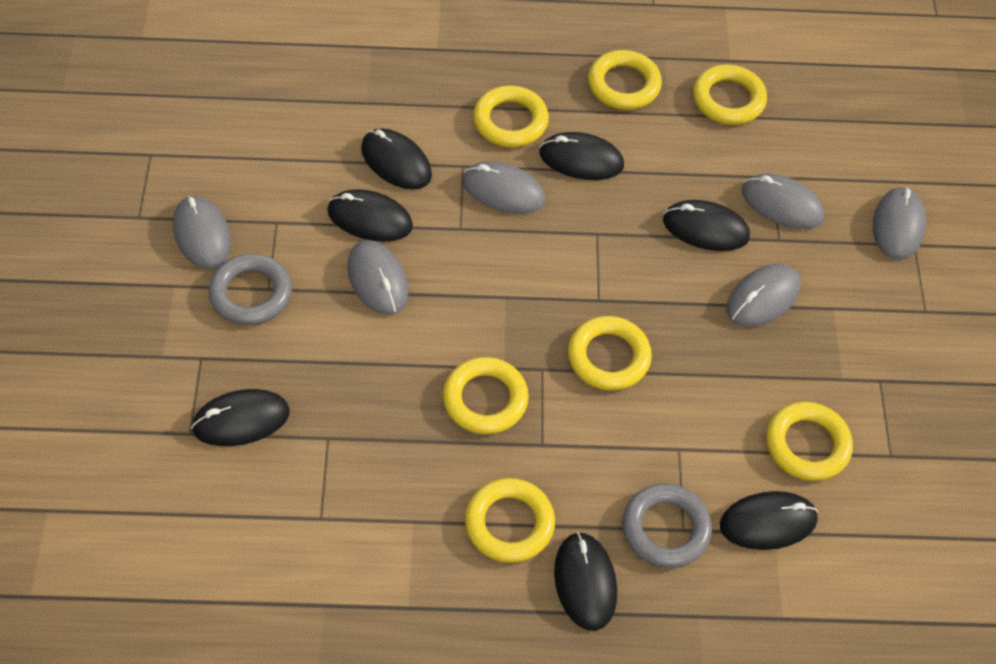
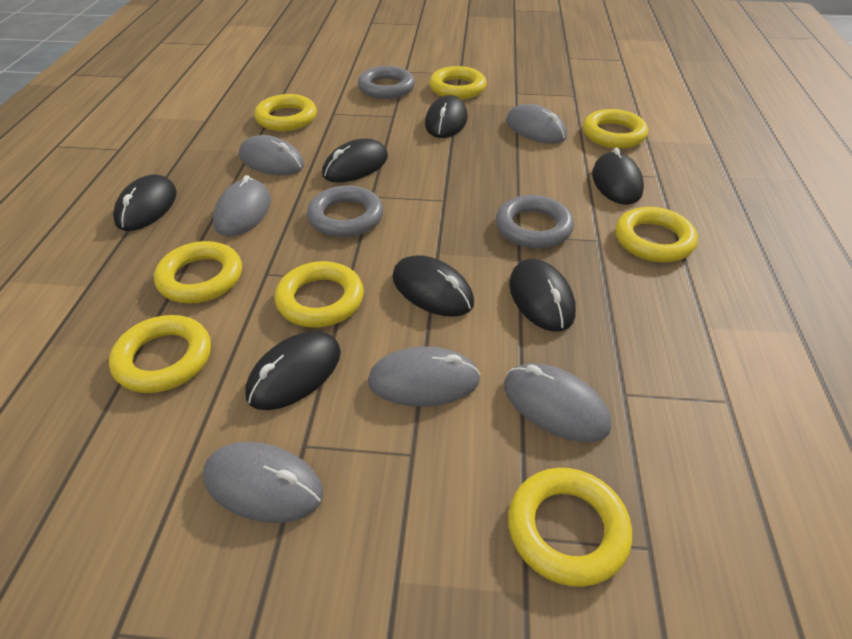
grey ring: 2 -> 3
yellow ring: 7 -> 8

